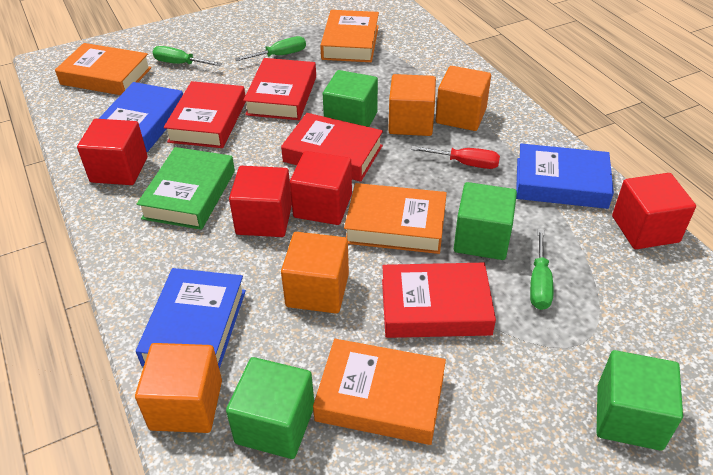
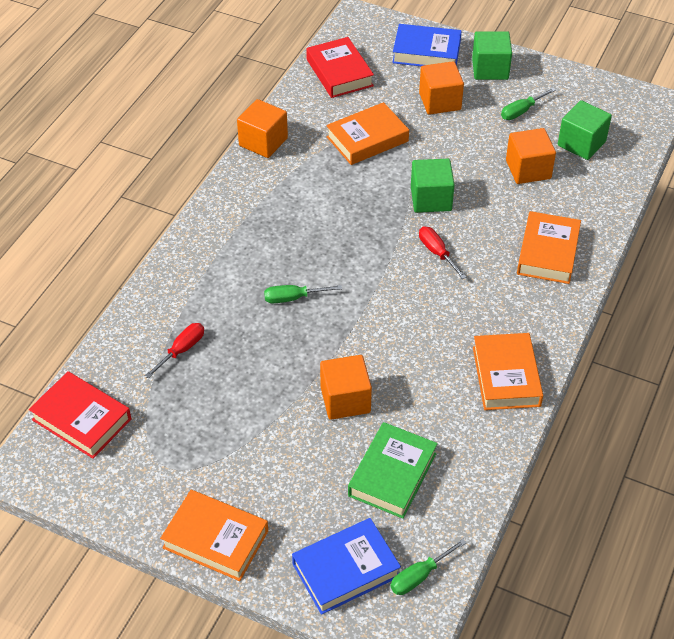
blue book: 3 -> 2
green cube: 4 -> 3
red book: 4 -> 2
red cube: 4 -> 0
red screwdriver: 1 -> 2

